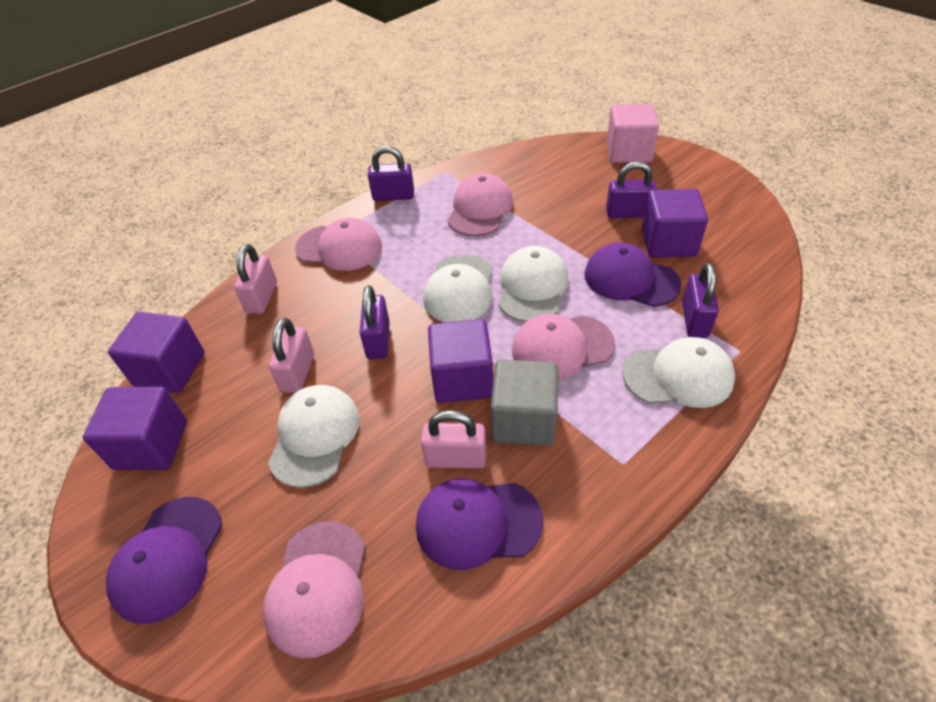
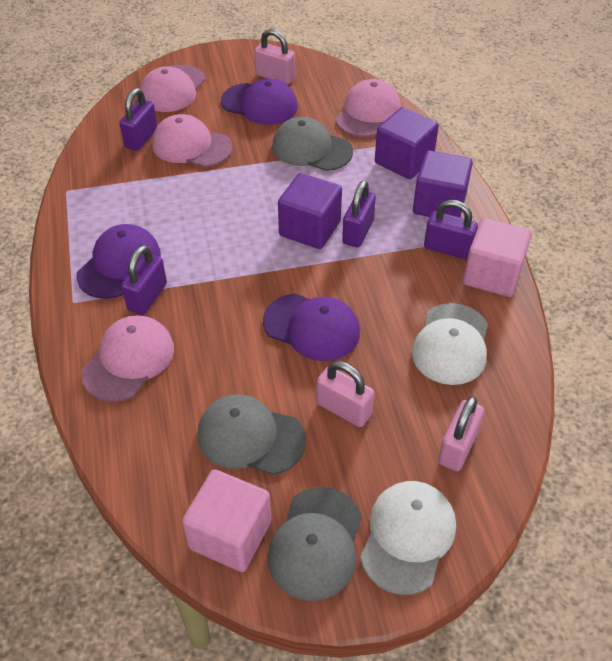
grey cap: 0 -> 3
grey cube: 1 -> 0
pink cube: 1 -> 2
purple cube: 4 -> 3
white cap: 4 -> 2

